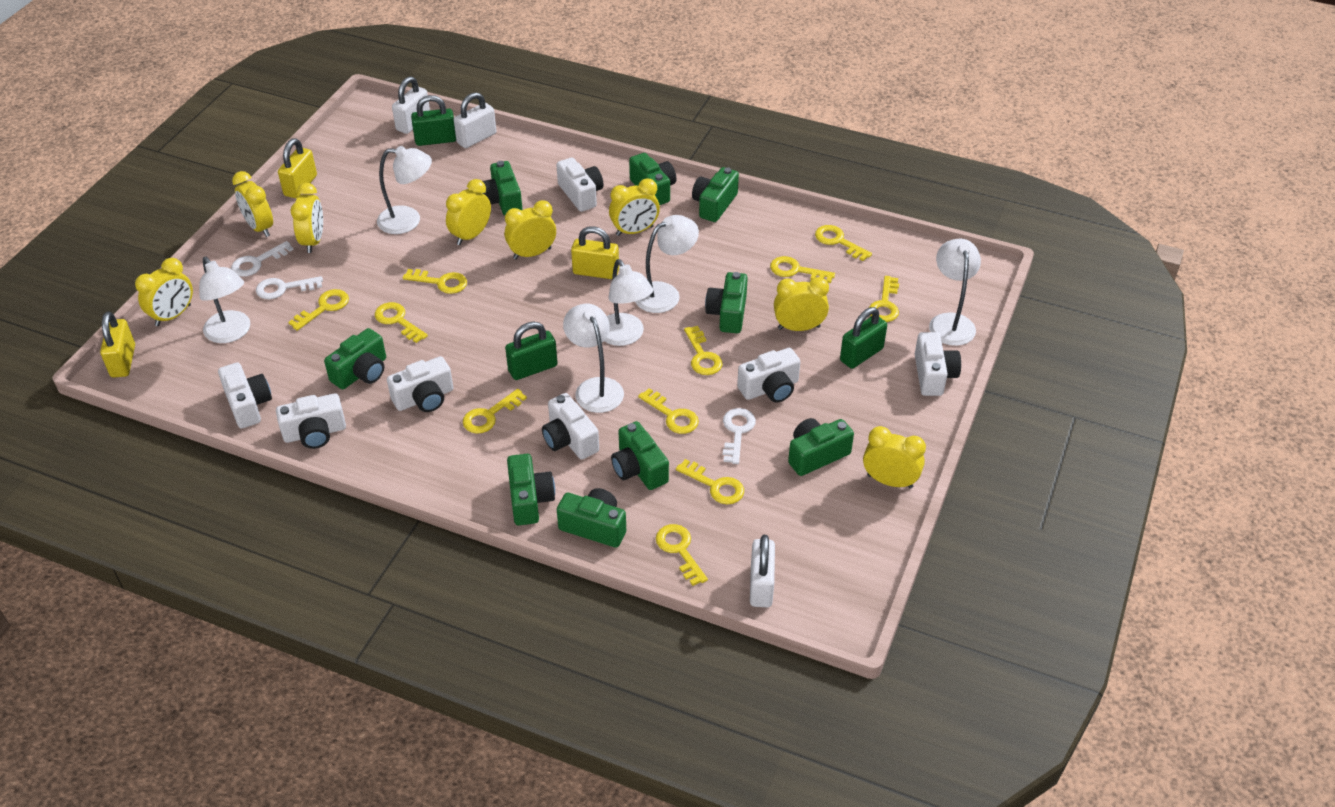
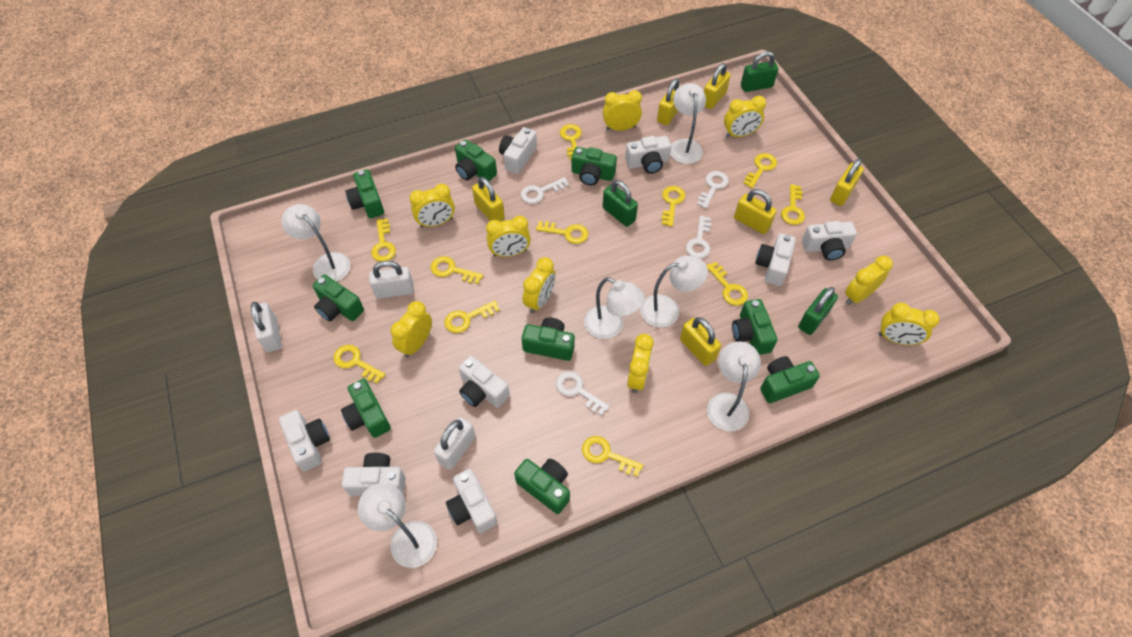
white camera: 7 -> 8
white key: 3 -> 4
yellow clock: 8 -> 9
yellow padlock: 3 -> 6

